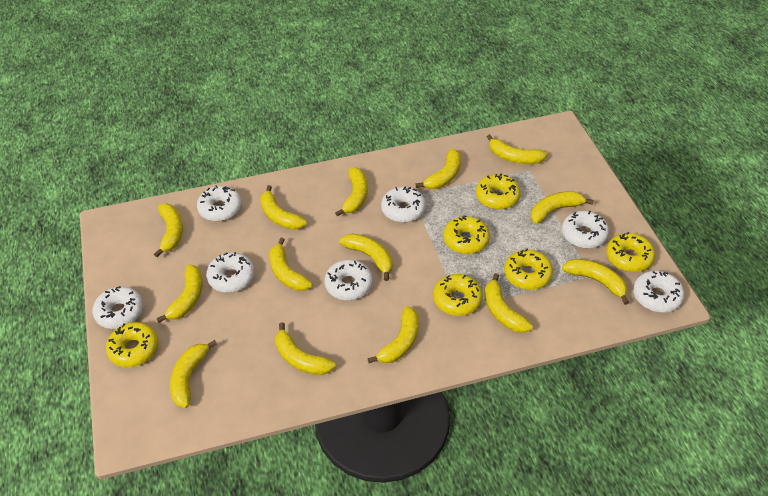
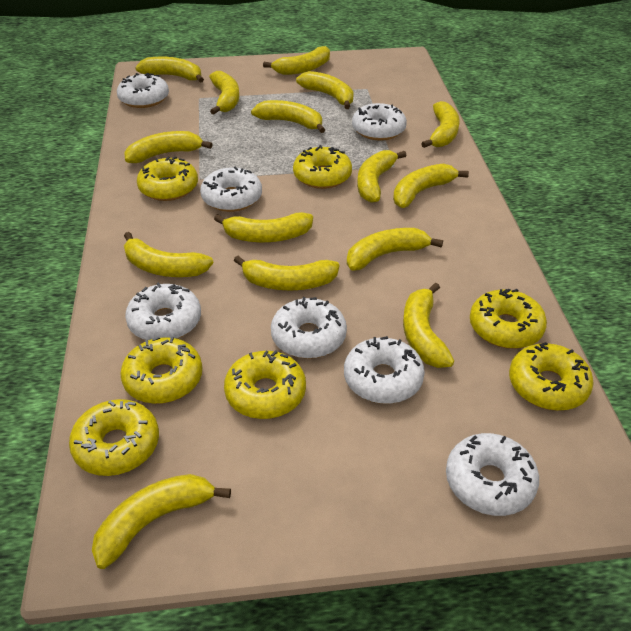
yellow banana: 14 -> 15
yellow donut: 6 -> 7

